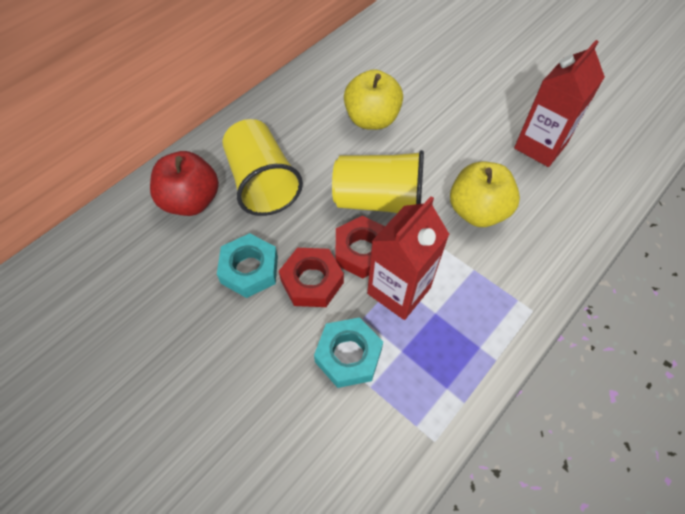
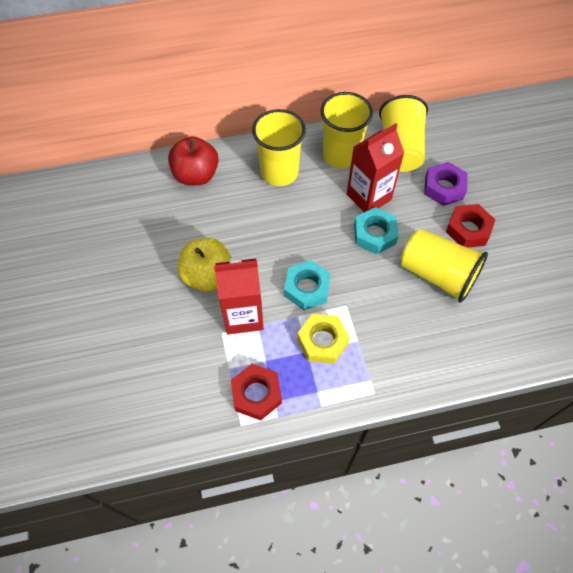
purple nut: 0 -> 1
yellow apple: 2 -> 1
yellow cup: 2 -> 4
yellow nut: 0 -> 1

